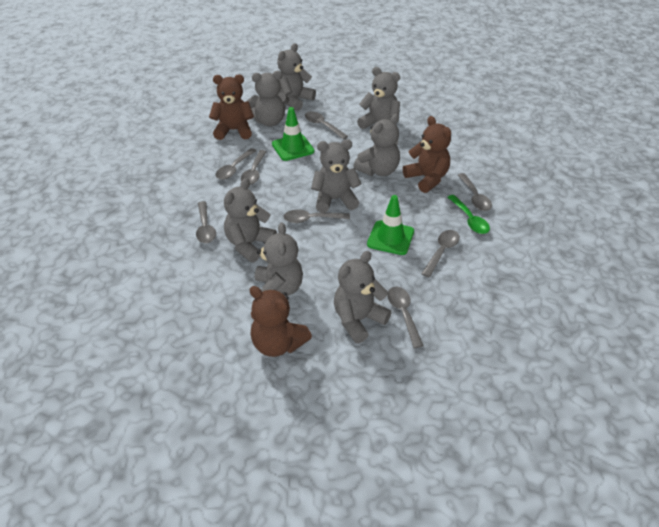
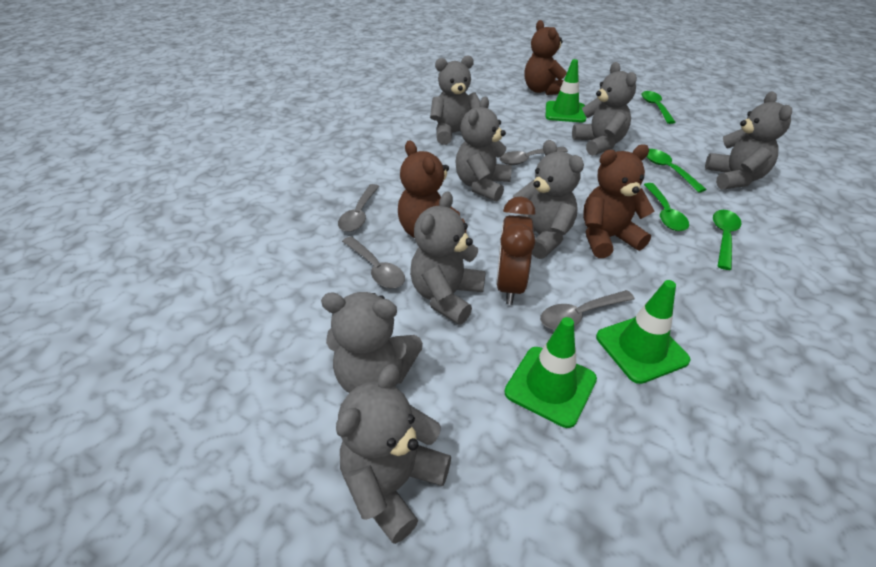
brown clock: 0 -> 1
green spoon: 1 -> 4
green traffic cone: 2 -> 3
grey spoon: 8 -> 4

